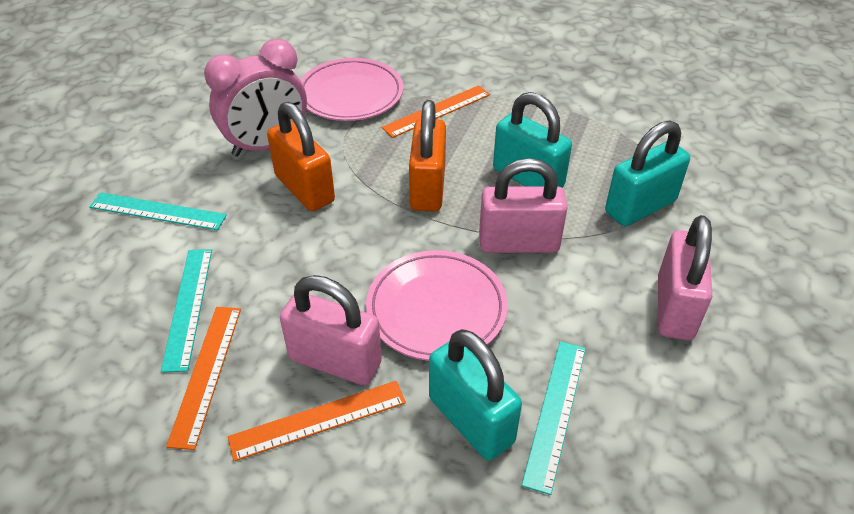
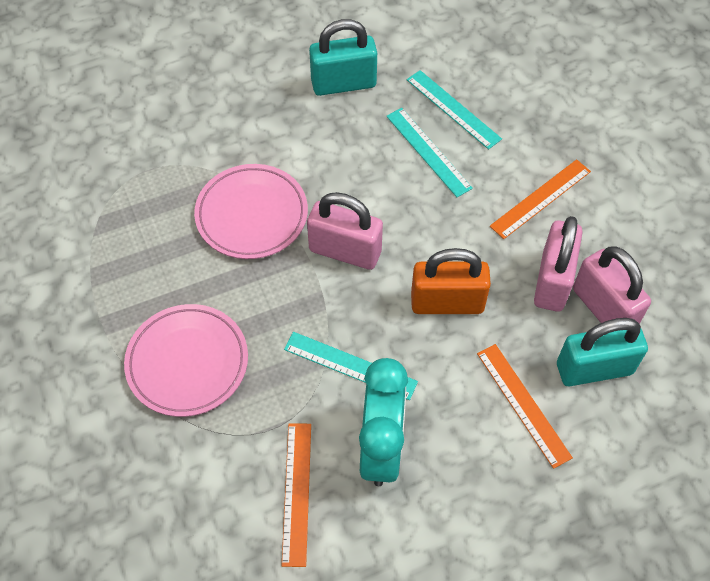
orange padlock: 2 -> 1
pink clock: 1 -> 0
turquoise clock: 0 -> 1
turquoise padlock: 3 -> 2

